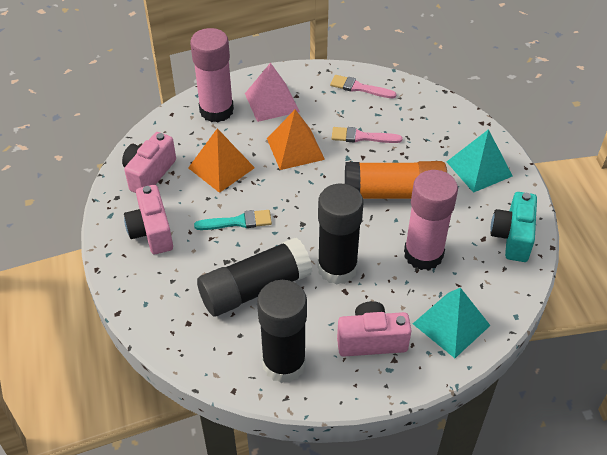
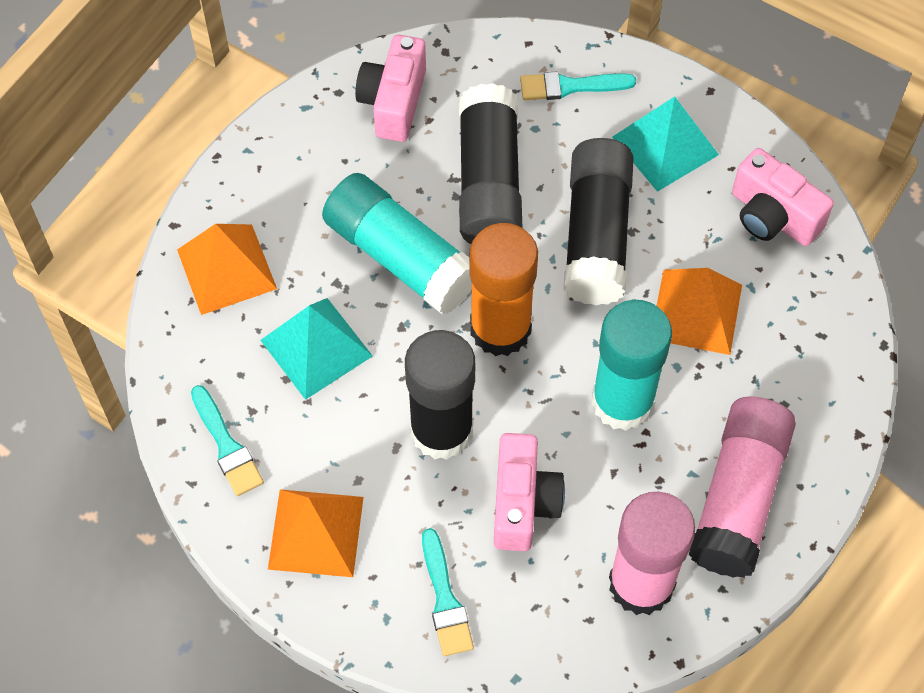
orange pyramid: 2 -> 3
pink brush: 2 -> 0
pink pyramid: 1 -> 0
turquoise brush: 1 -> 3
turquoise camera: 1 -> 0
turquoise glue stick: 0 -> 2

